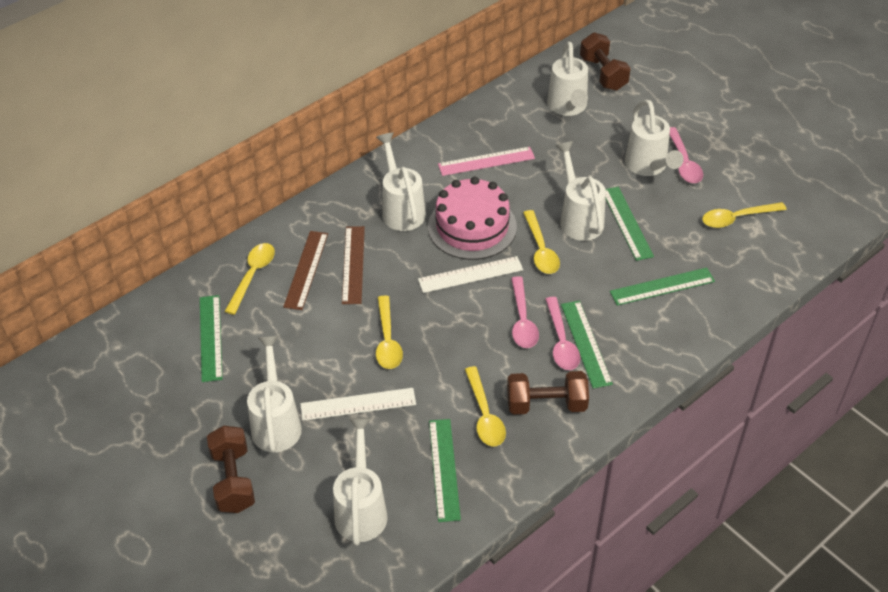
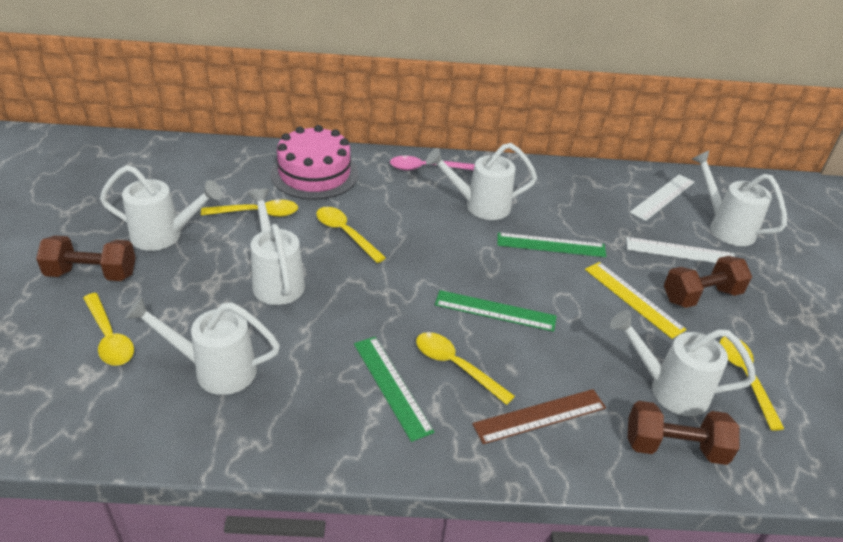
brown ruler: 2 -> 1
green ruler: 5 -> 3
pink ruler: 1 -> 0
pink spoon: 3 -> 1
yellow ruler: 0 -> 1

